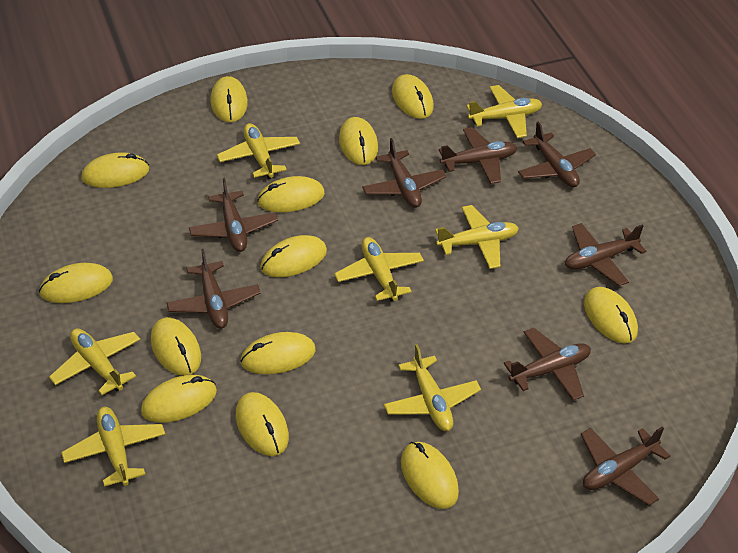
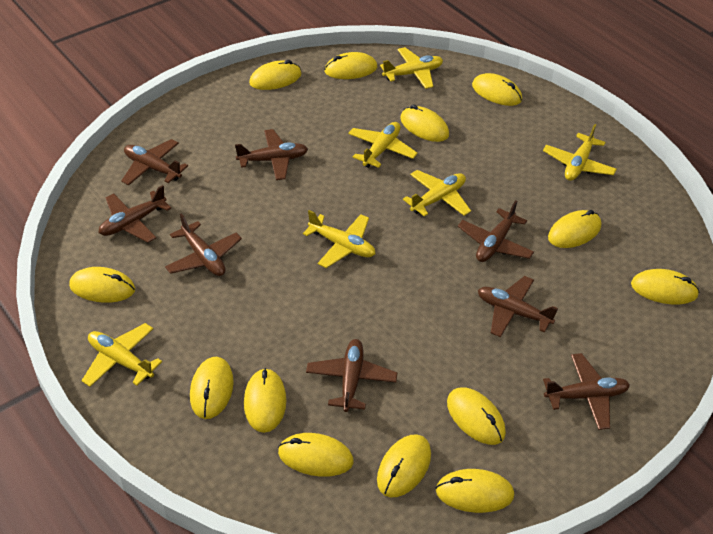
yellow plane: 7 -> 6

